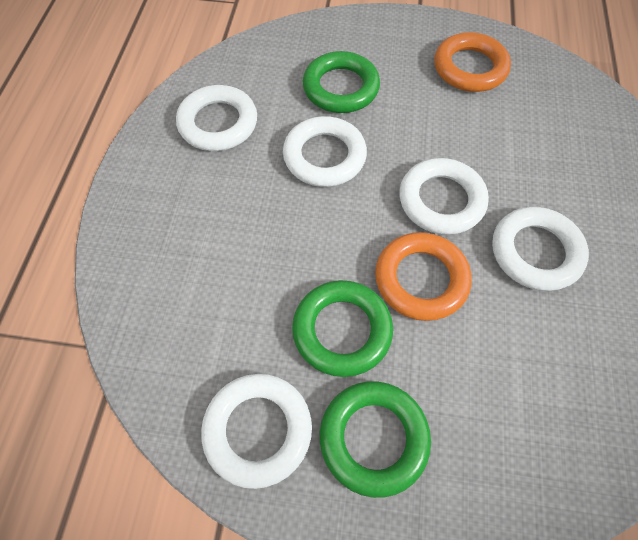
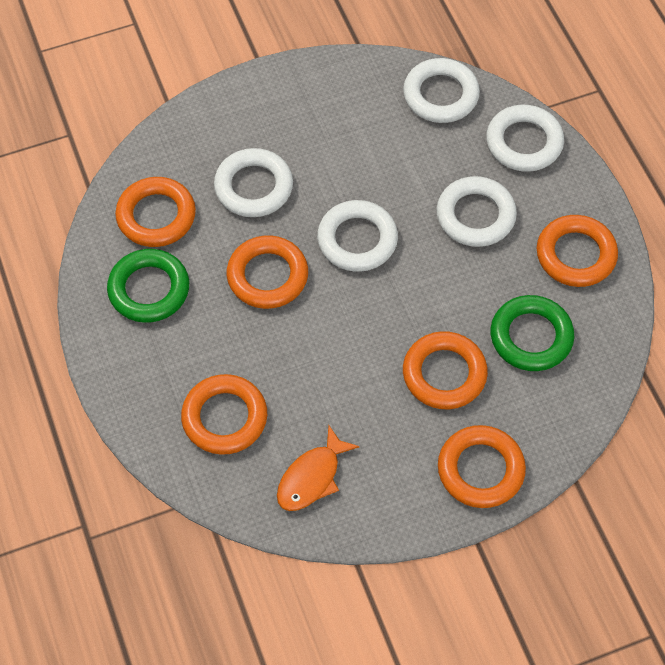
green ring: 3 -> 2
orange fish: 0 -> 1
orange ring: 2 -> 6

